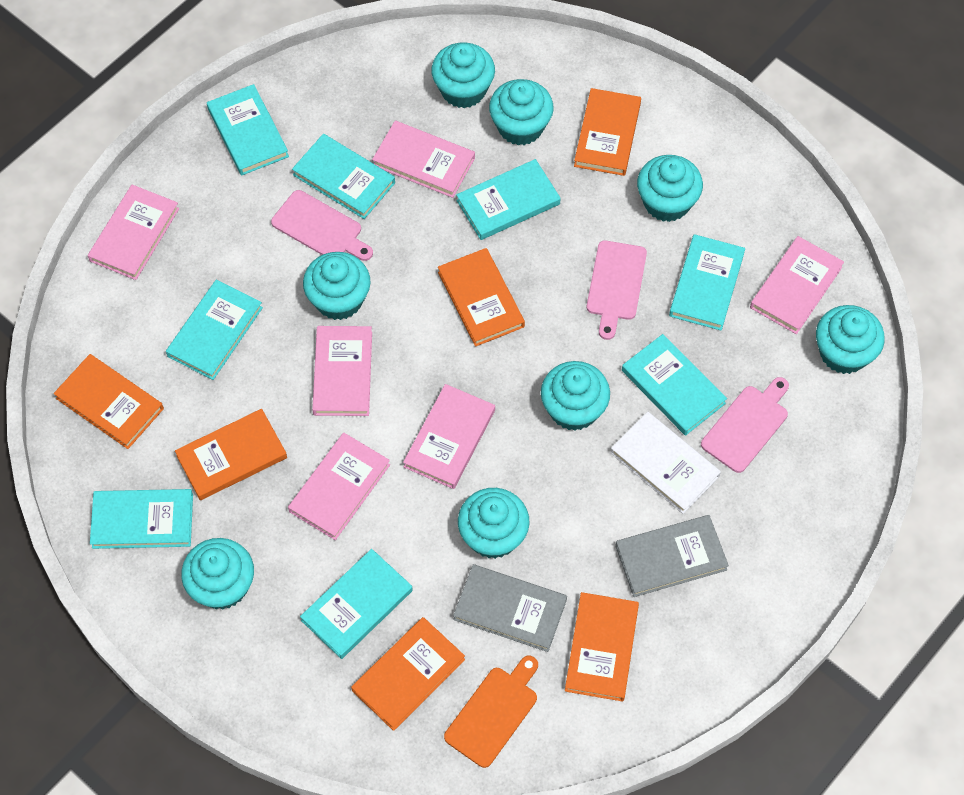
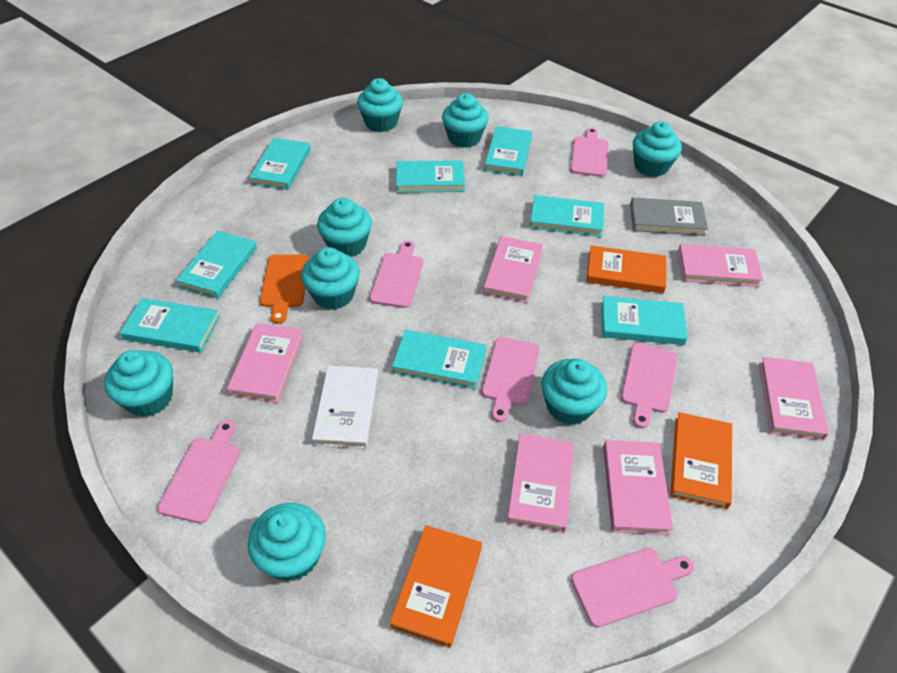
grey book: 2 -> 1
orange book: 6 -> 3
pink cutting board: 3 -> 6

